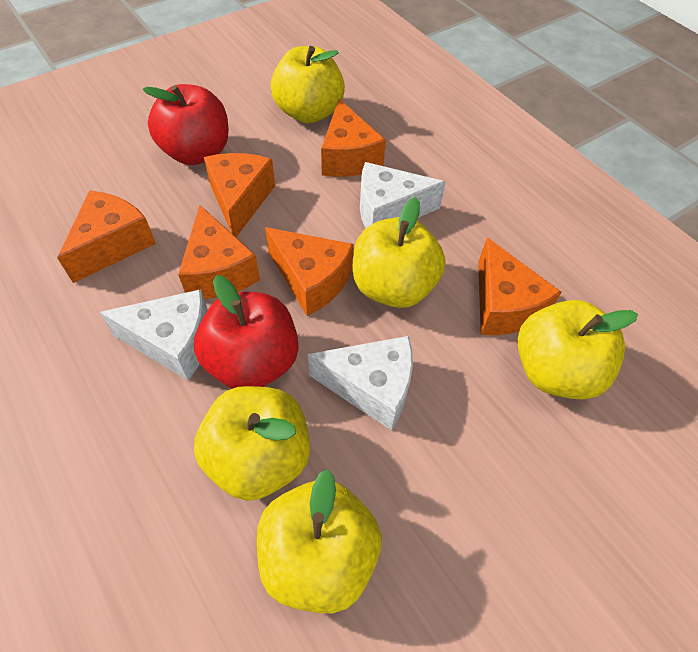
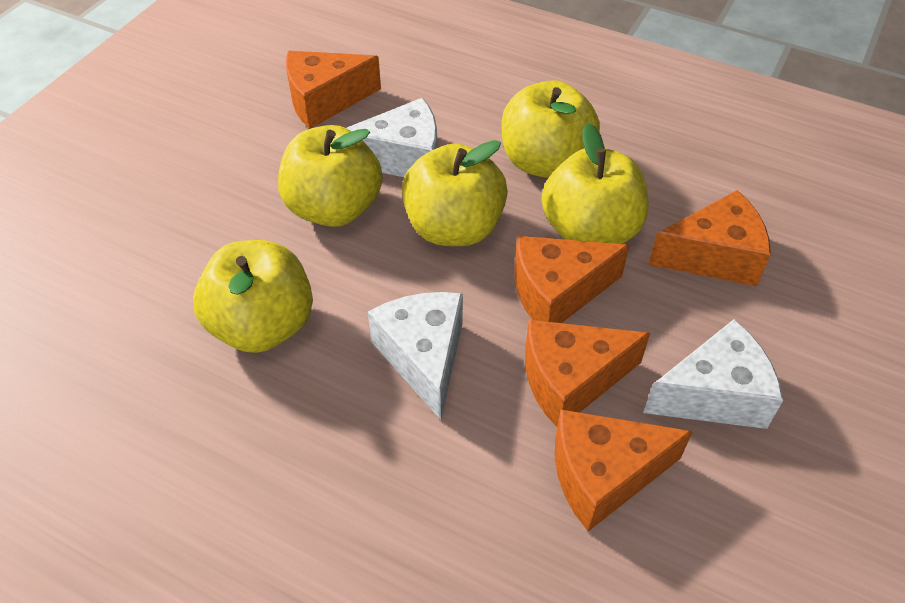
orange cheese: 6 -> 5
red apple: 2 -> 0

